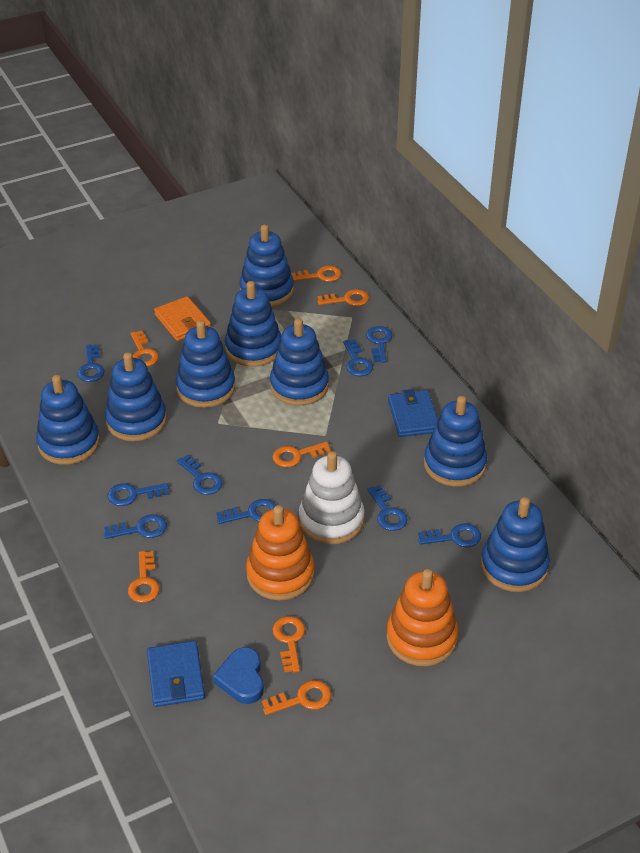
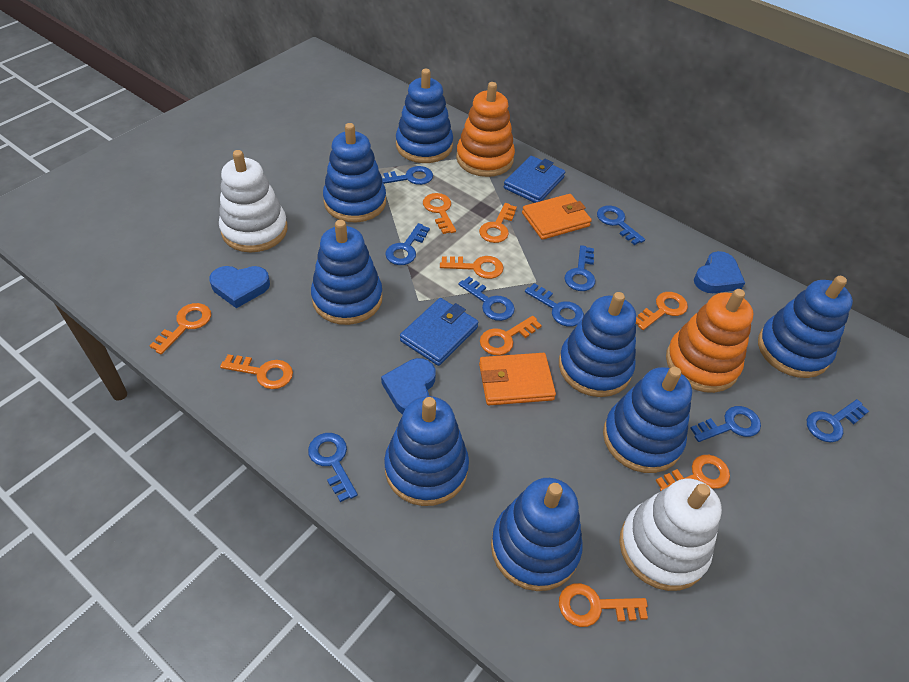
blue heart: 1 -> 3
orange key: 7 -> 9
orange wallet: 1 -> 2
white stacking toy: 1 -> 2

